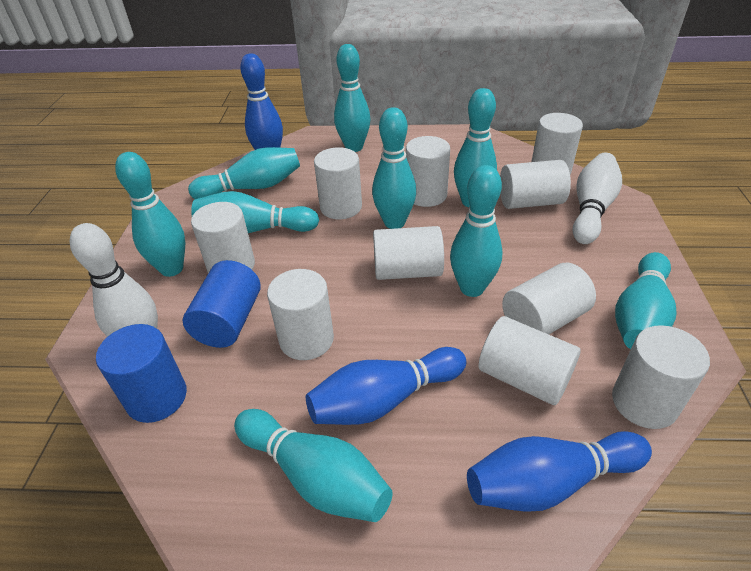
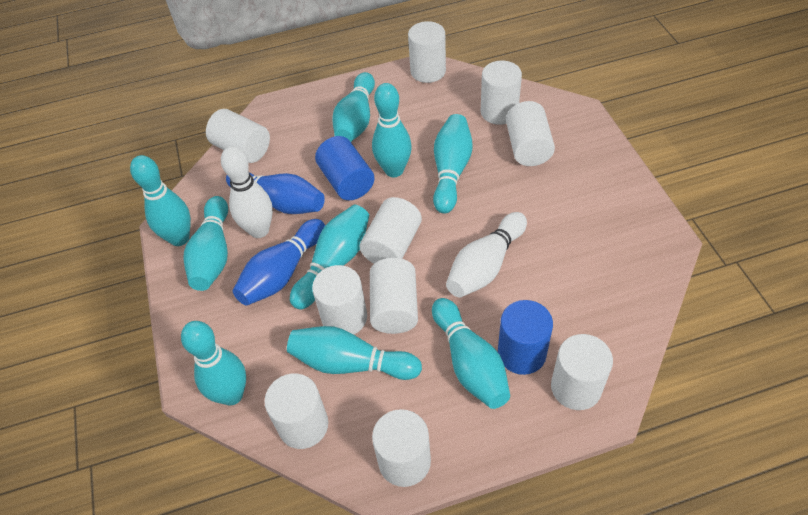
blue bowling pin: 3 -> 2

